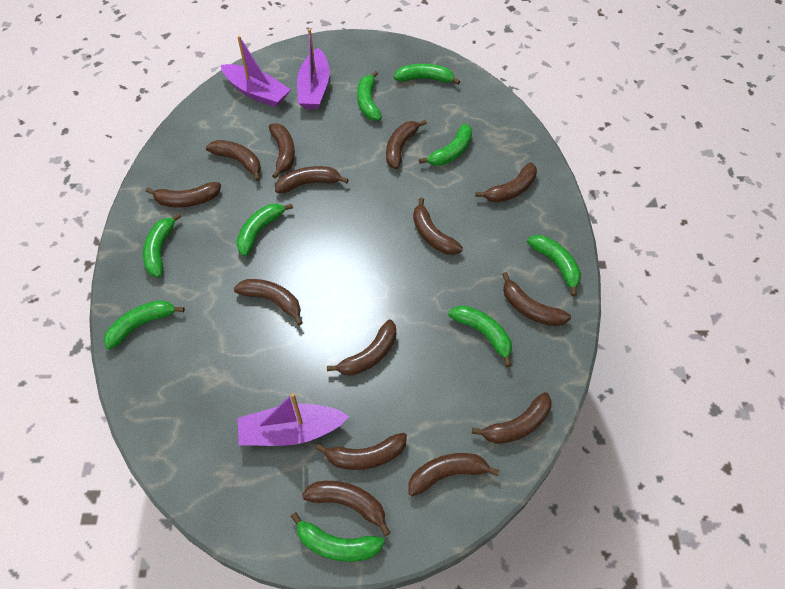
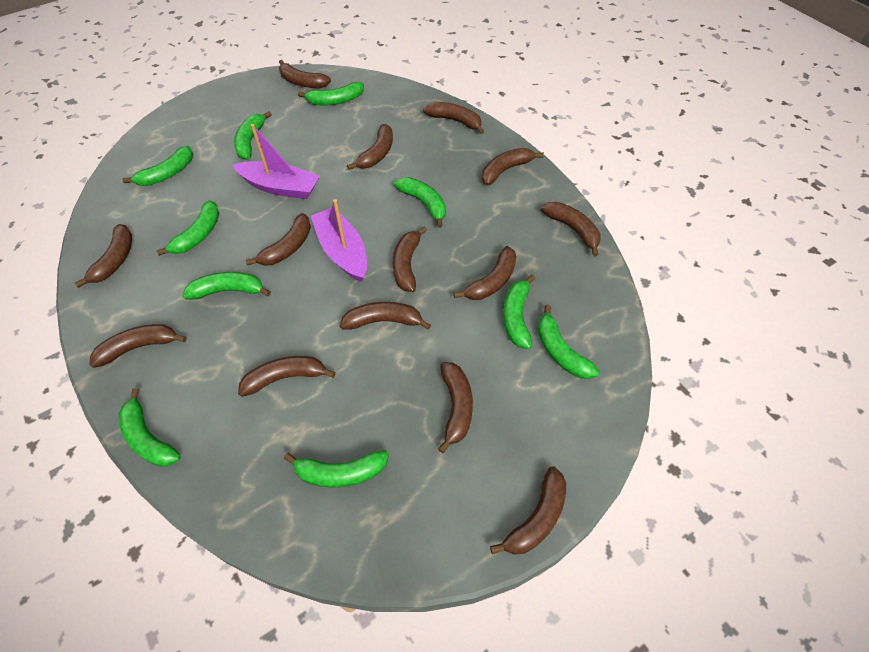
green banana: 9 -> 10
purple boat: 3 -> 2

